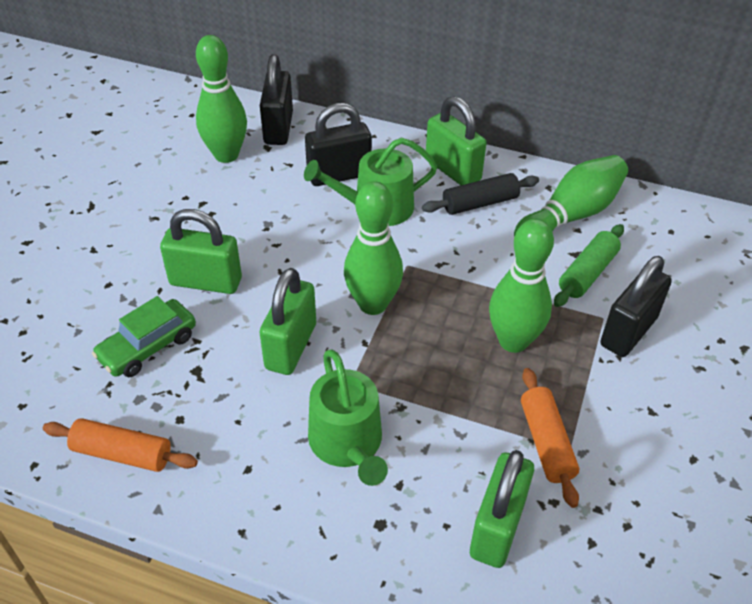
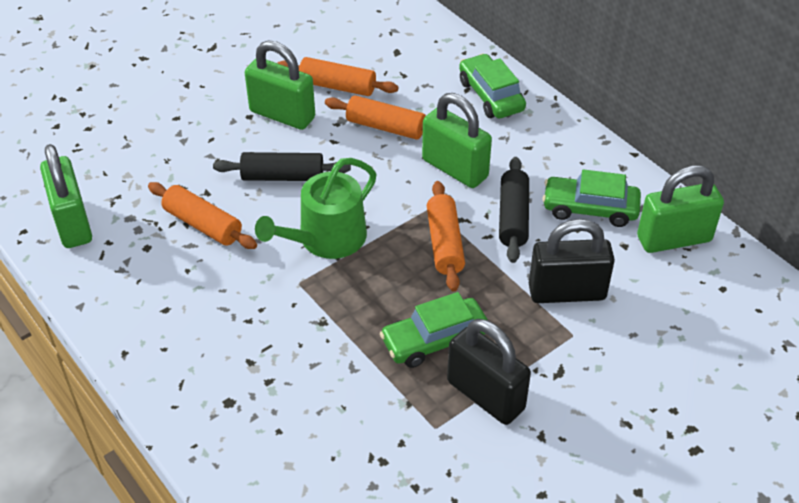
black padlock: 3 -> 2
black rolling pin: 1 -> 2
green bowling pin: 4 -> 0
green car: 1 -> 3
green rolling pin: 1 -> 0
green watering can: 2 -> 1
orange rolling pin: 2 -> 4

